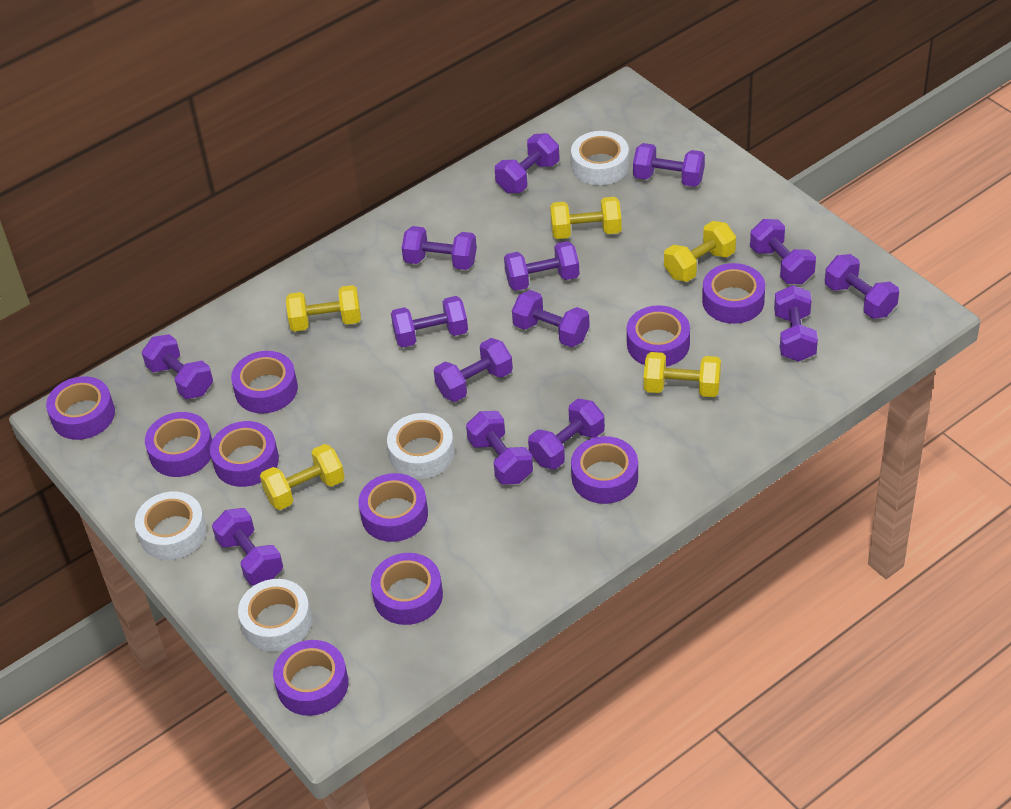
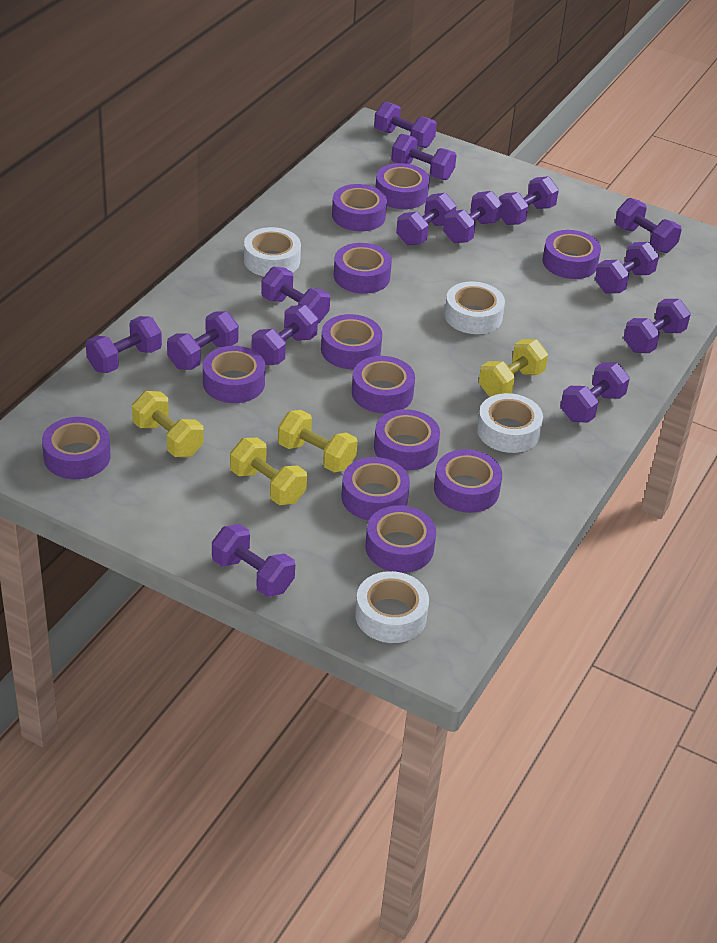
purple tape: 10 -> 12
yellow dumbbell: 5 -> 4

